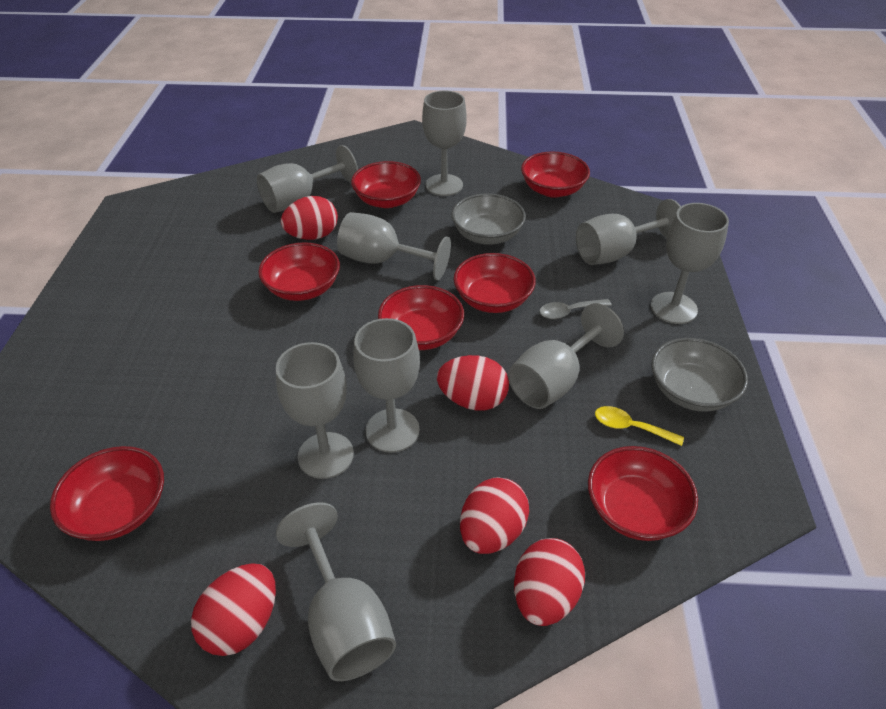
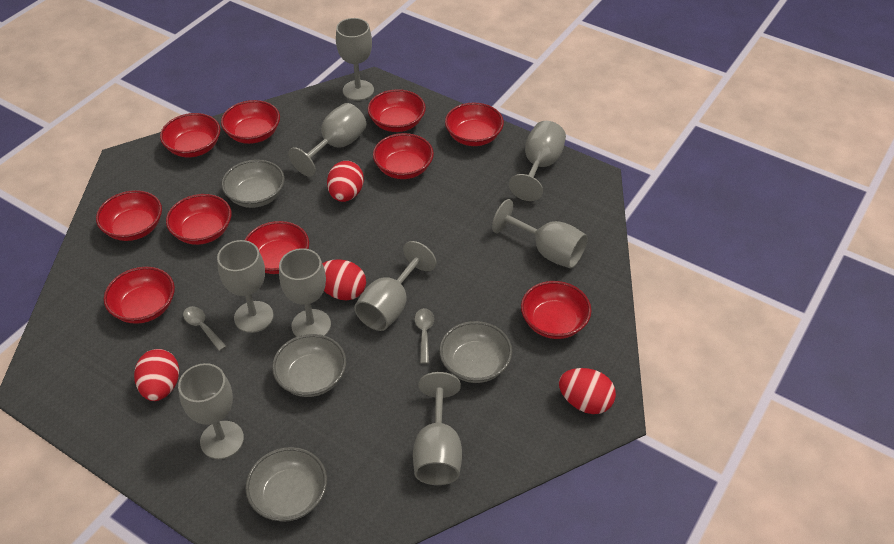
grey bowl: 2 -> 4
grey spoon: 1 -> 2
red bowl: 7 -> 10
red egg: 5 -> 4
yellow spoon: 1 -> 0

